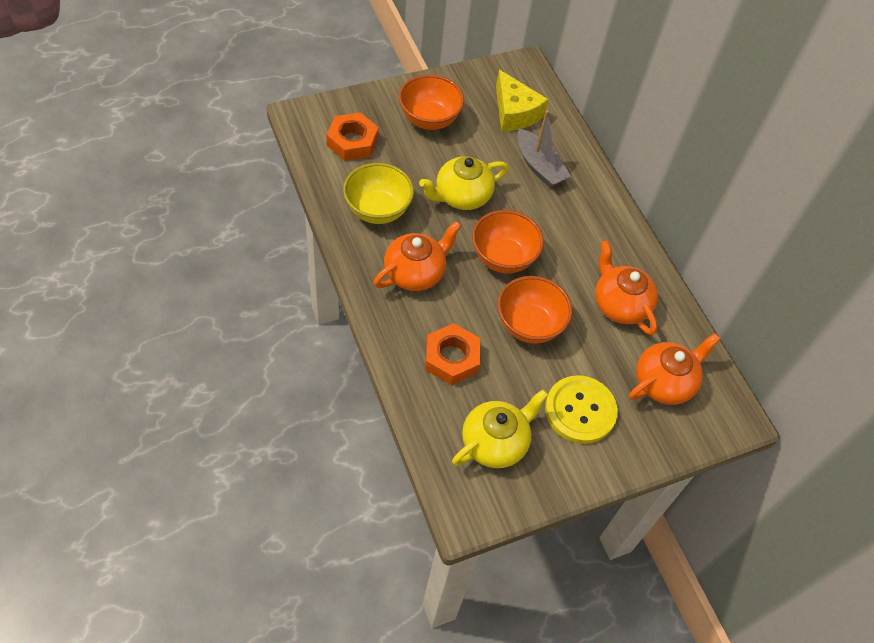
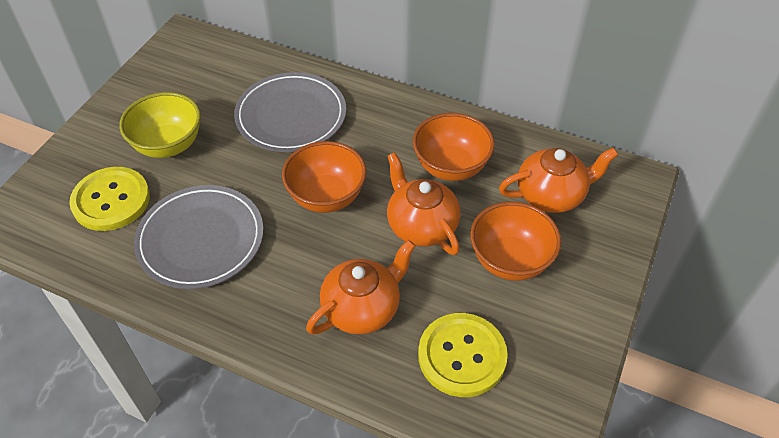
grey boat: 1 -> 0
grey plate: 0 -> 2
orange nut: 2 -> 0
yellow button: 1 -> 2
yellow cheese: 1 -> 0
yellow teapot: 2 -> 0

